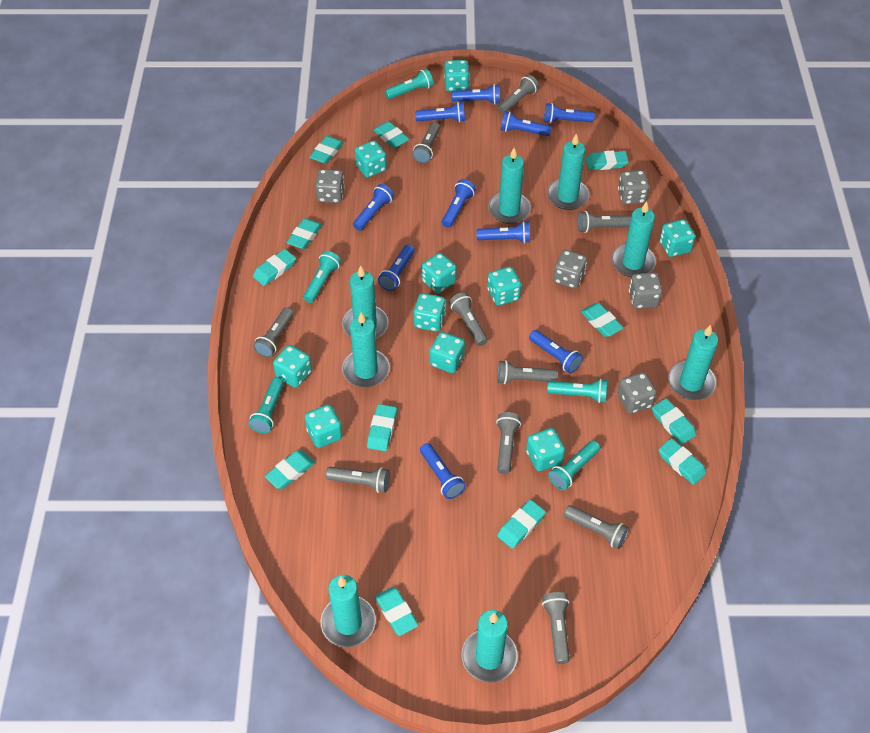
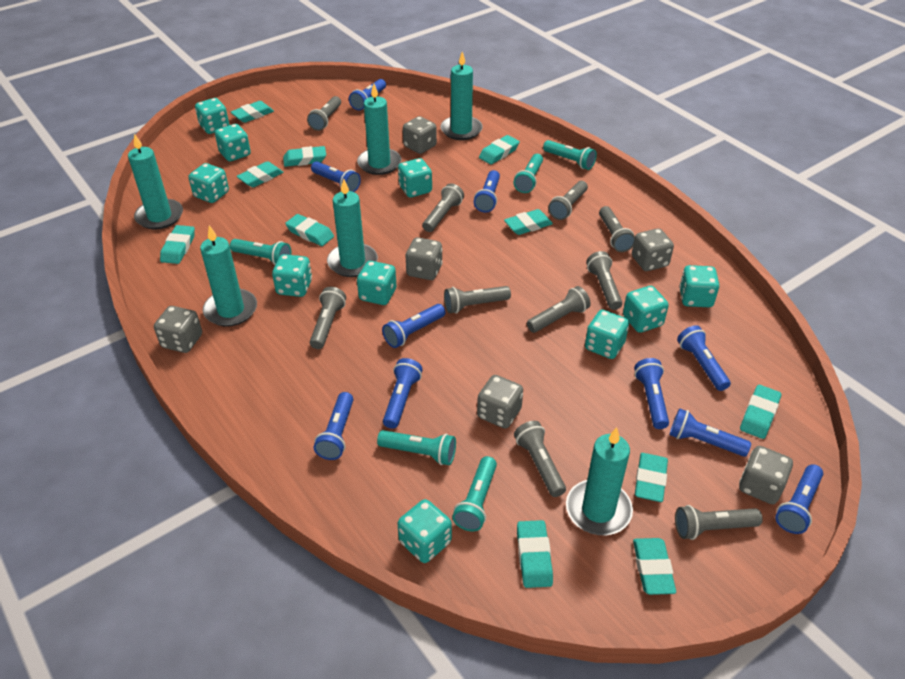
grey dice: 5 -> 6
turquoise candle: 8 -> 6
turquoise eraser: 12 -> 11

